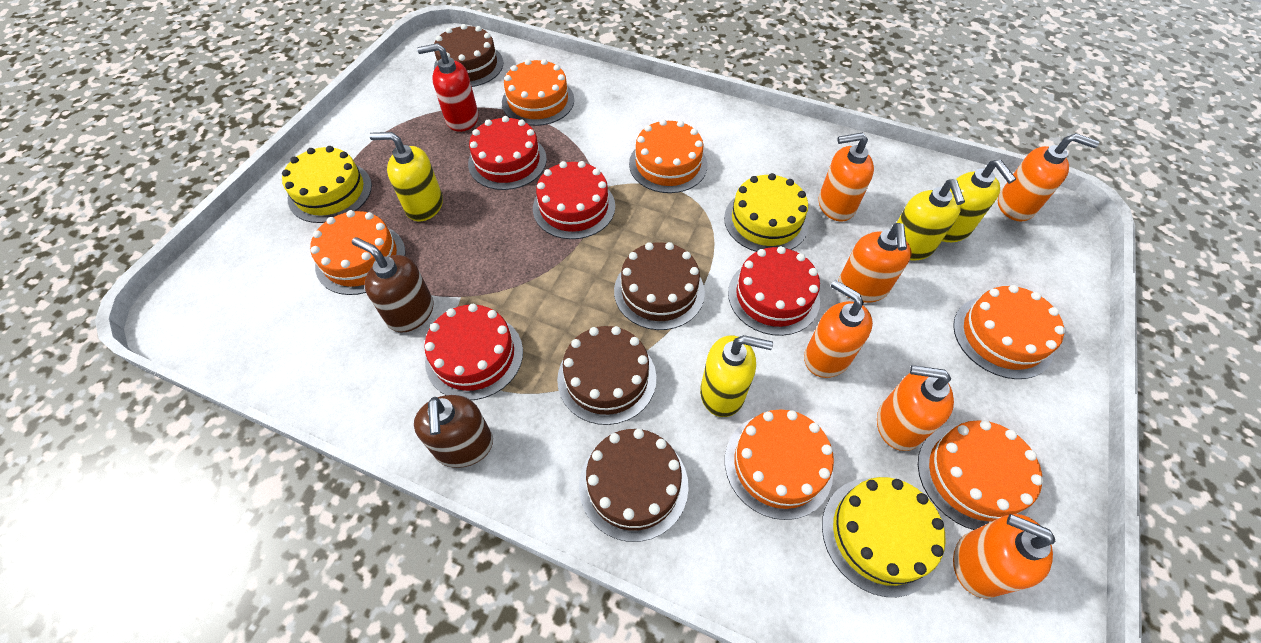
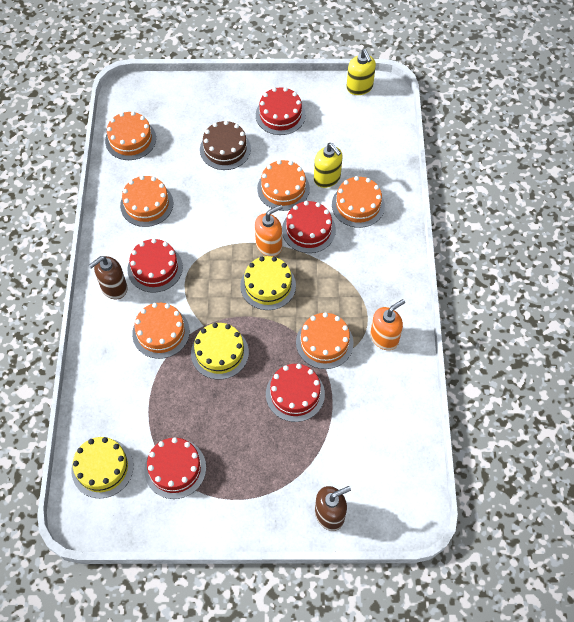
brown cake: 4 -> 1
orange soap dispenser: 6 -> 2
red cake: 4 -> 5
red soap dispenser: 1 -> 0
yellow soap dispenser: 4 -> 2

